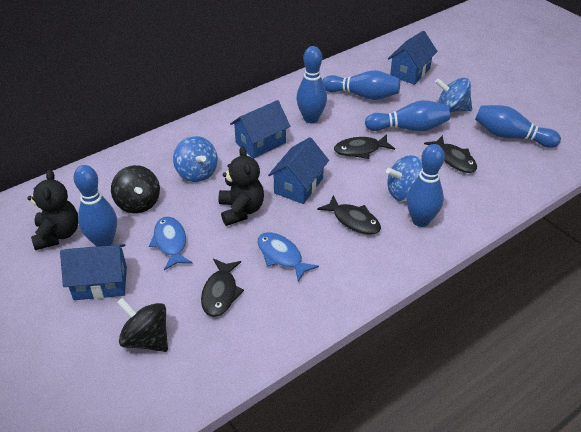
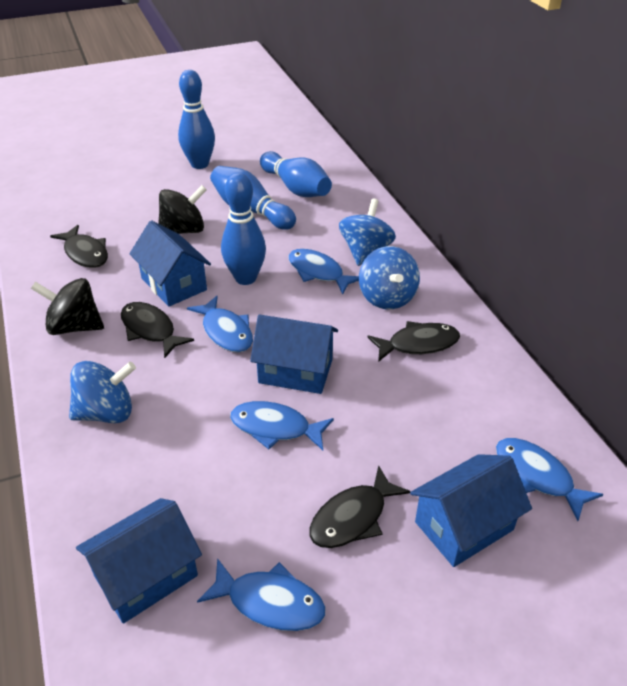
black teddy bear: 2 -> 0
blue bowling pin: 6 -> 4
blue fish: 2 -> 5

